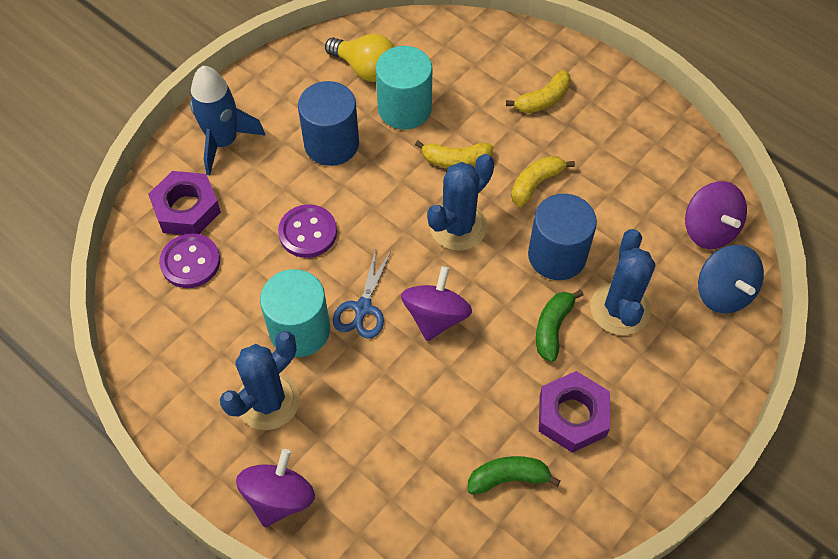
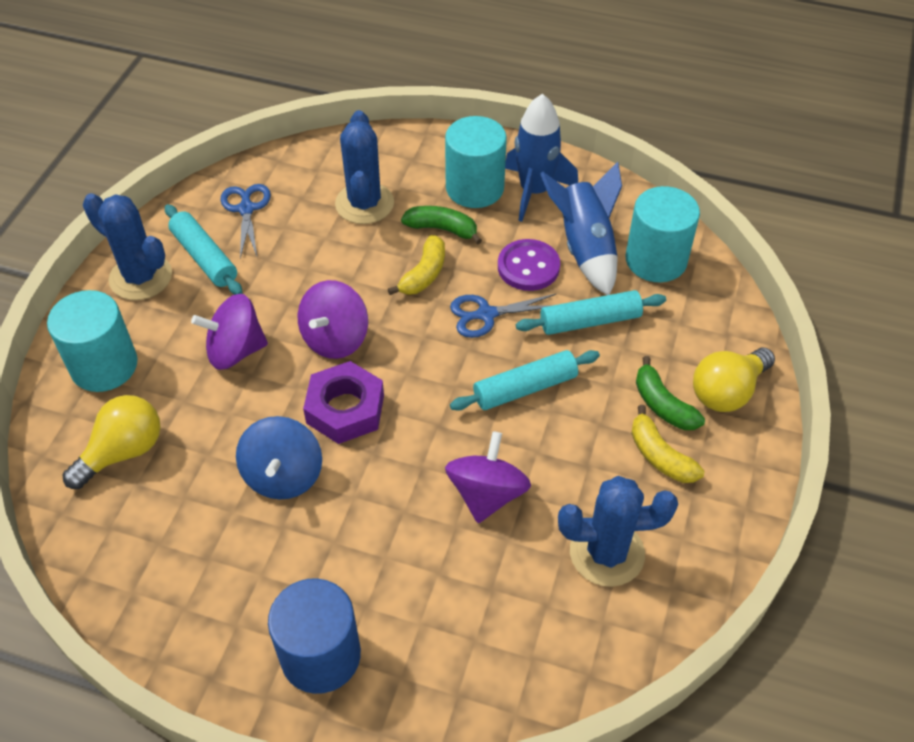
blue cylinder: 2 -> 1
blue rocket: 1 -> 2
blue scissors: 1 -> 2
purple button: 2 -> 1
purple nut: 2 -> 1
turquoise cylinder: 2 -> 3
turquoise rolling pin: 0 -> 3
yellow banana: 3 -> 2
yellow light bulb: 1 -> 2

